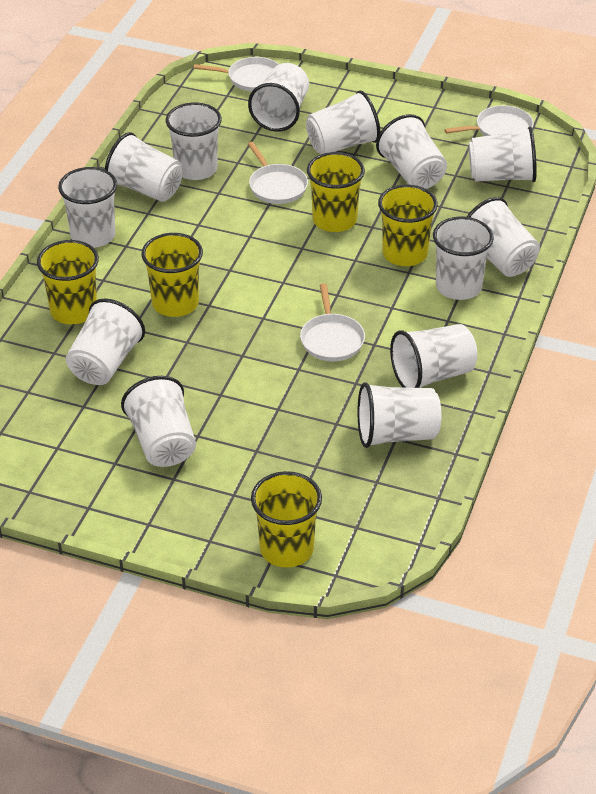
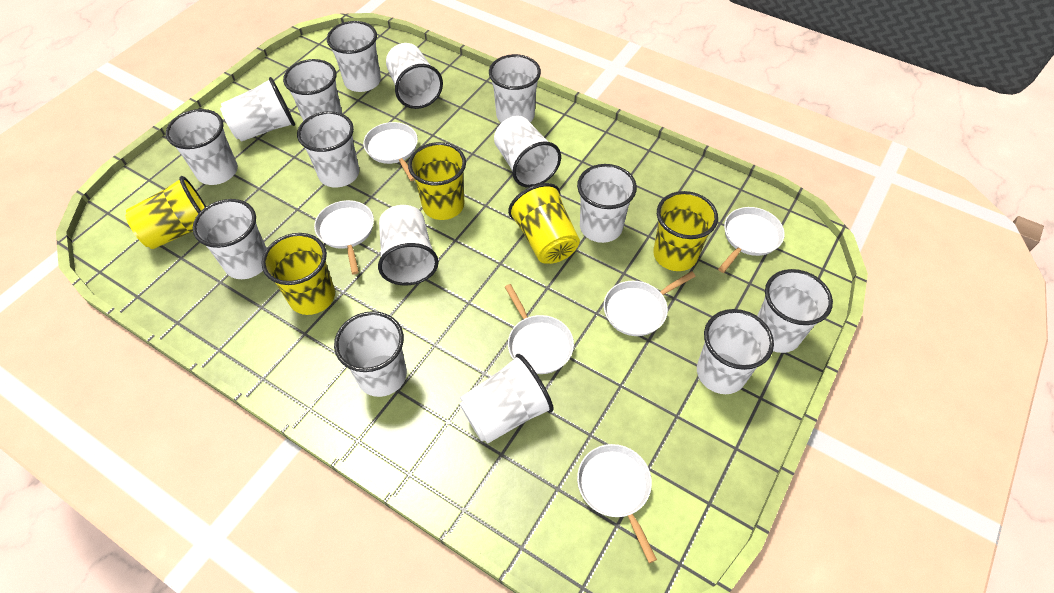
white cup: 13 -> 15
white pan: 4 -> 6

